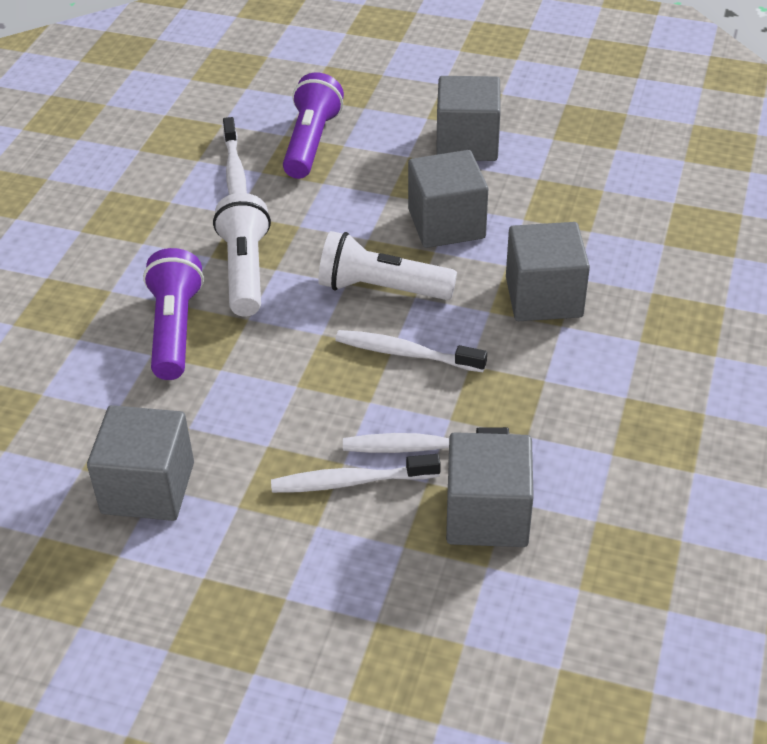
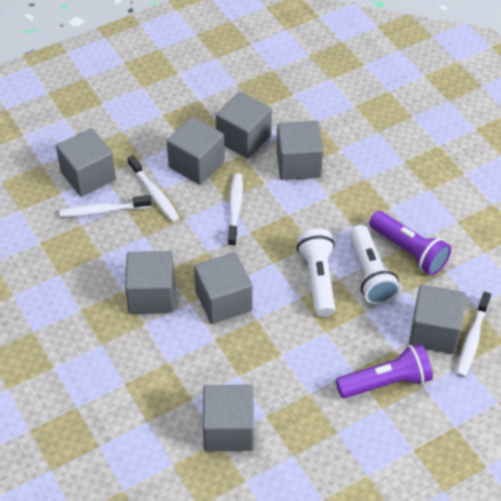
grey cube: 5 -> 8

